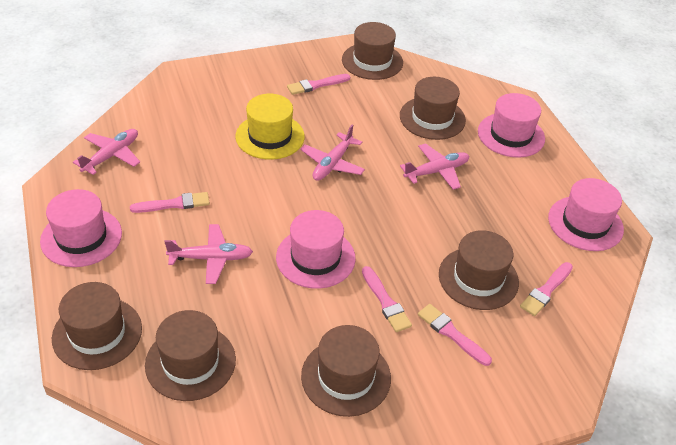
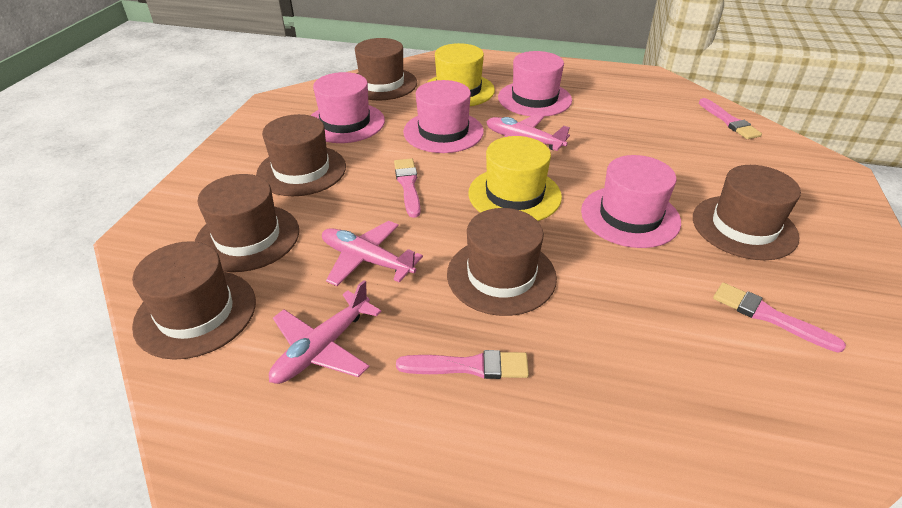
pink brush: 5 -> 4
pink plane: 4 -> 3
yellow hat: 1 -> 2

